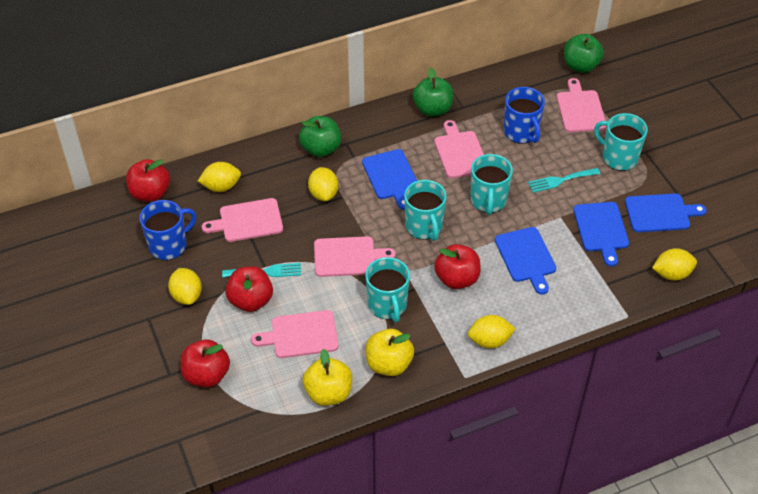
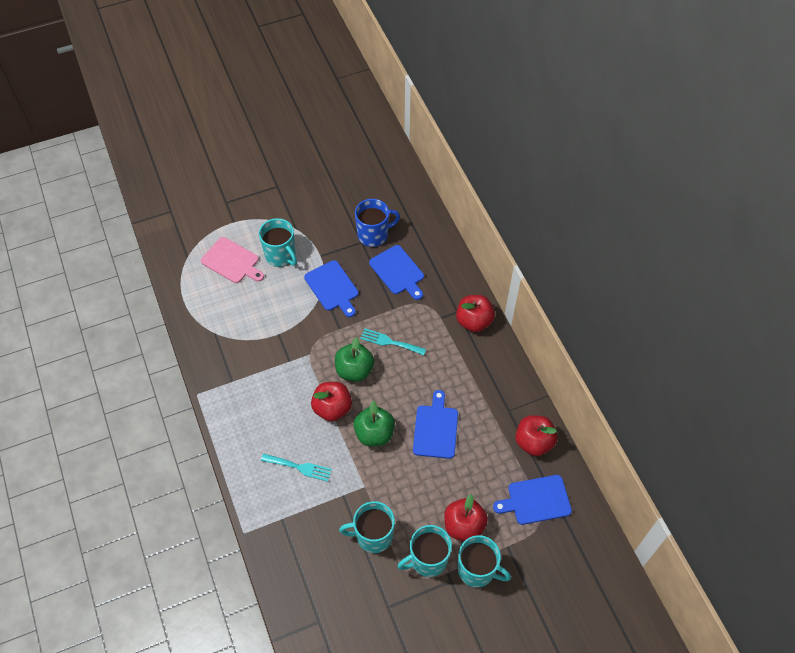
blue mug: 2 -> 1
green apple: 3 -> 2
pink cutting board: 5 -> 1
yellow apple: 2 -> 0
yellow lemon: 5 -> 0

